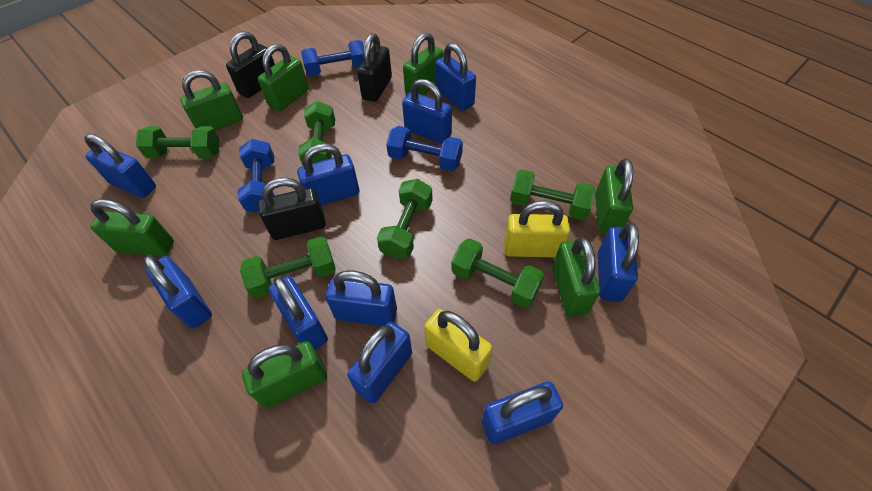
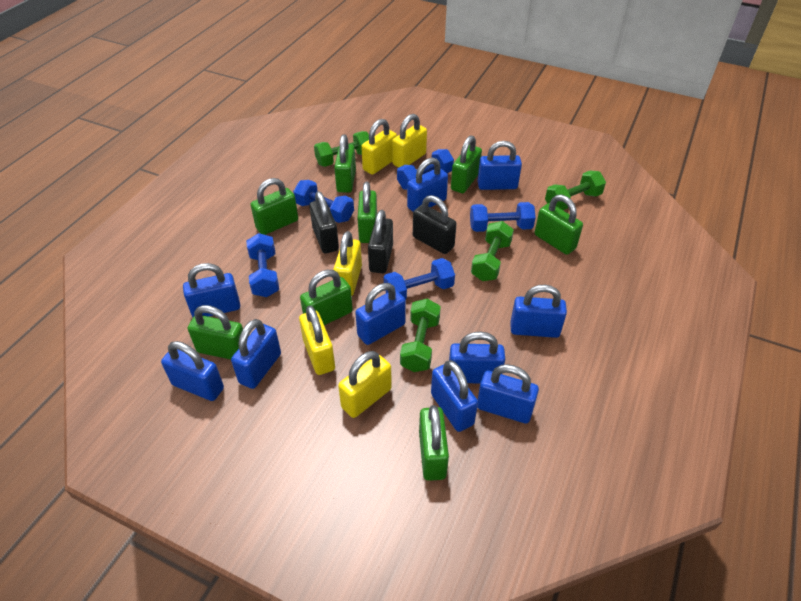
blue dumbbell: 3 -> 5
green dumbbell: 6 -> 4
green padlock: 7 -> 8
yellow padlock: 2 -> 5

